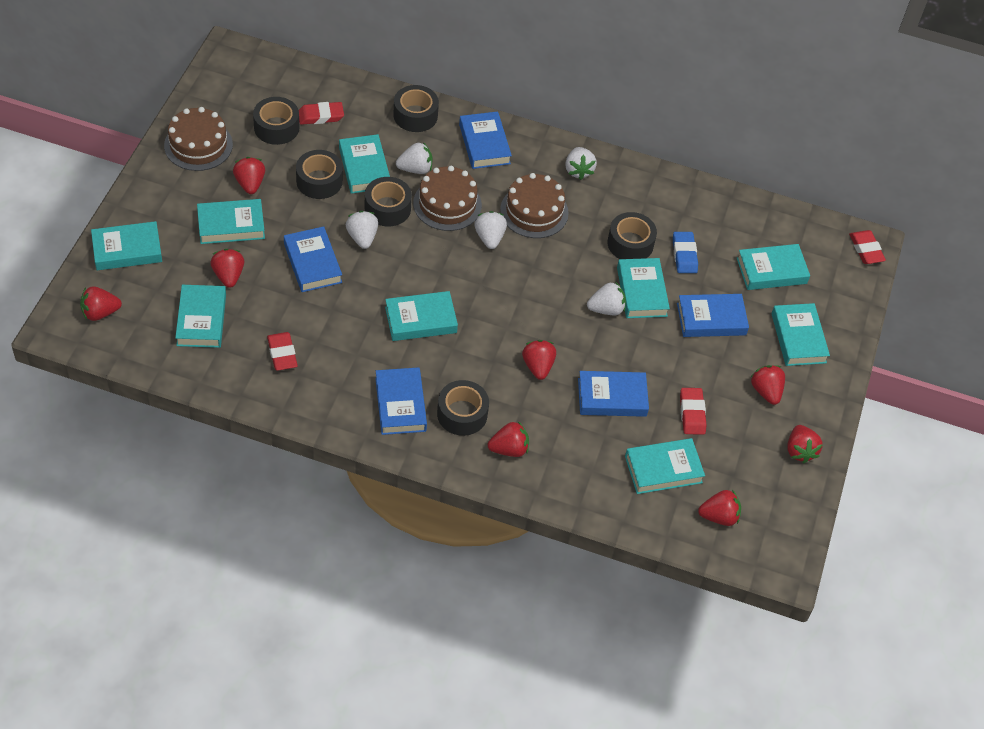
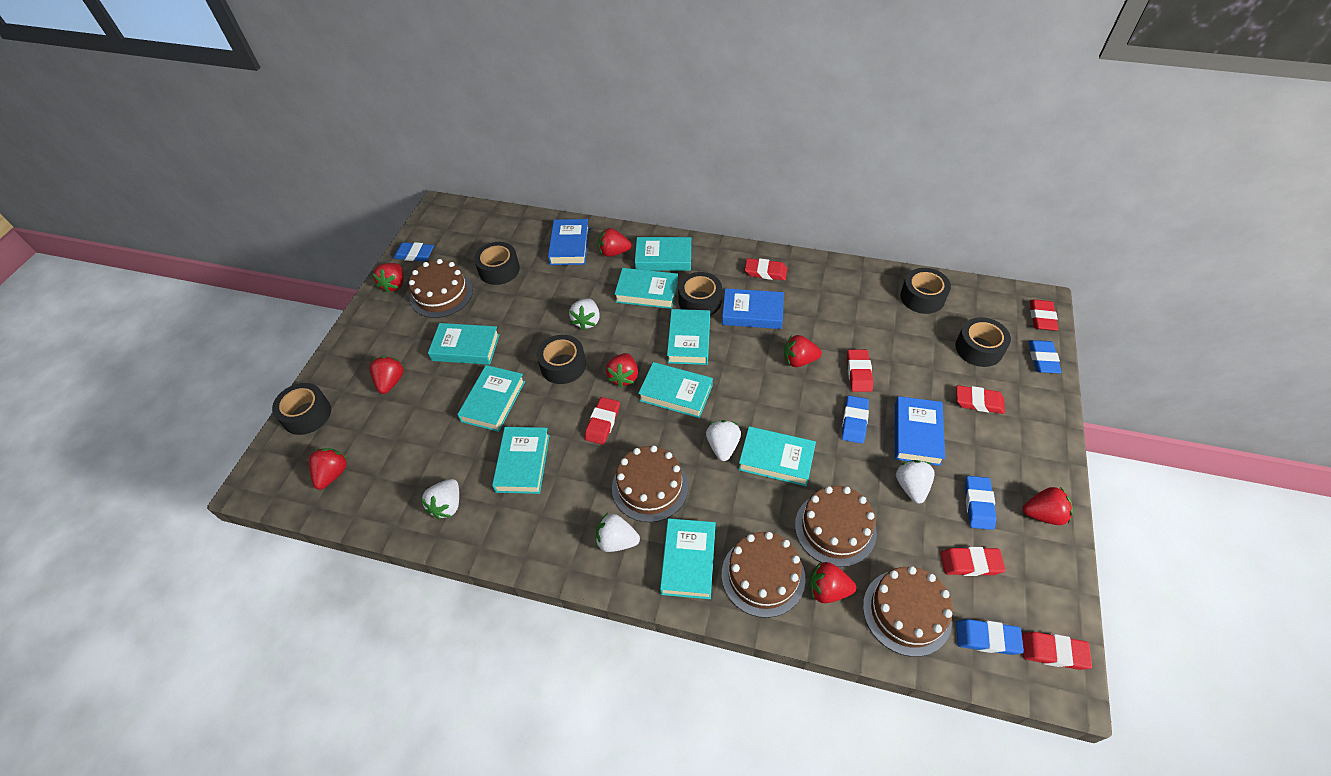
blue book: 5 -> 3
blue eraser: 1 -> 5
brown cake: 3 -> 5
red eraser: 4 -> 7

